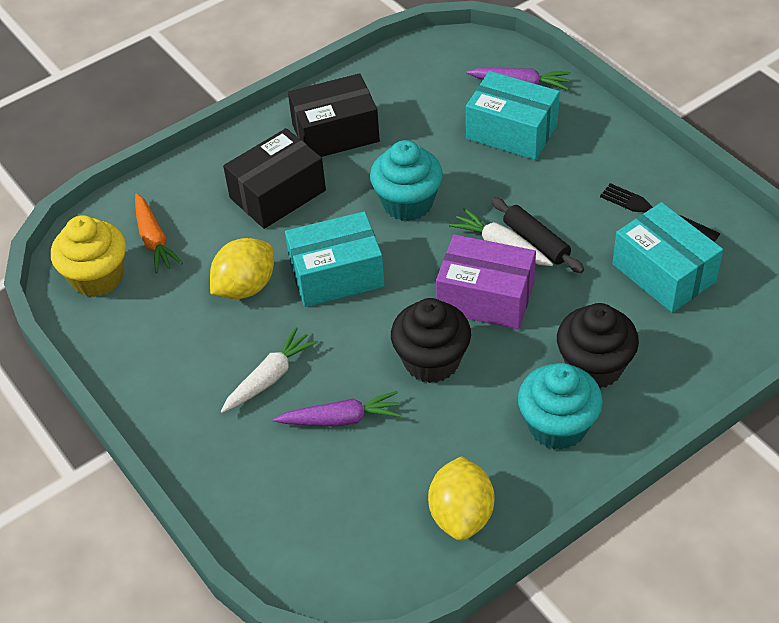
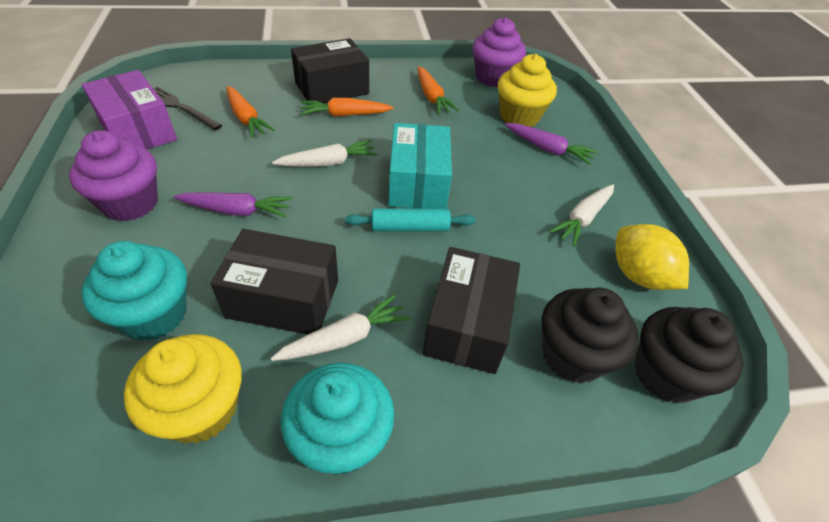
black box: 2 -> 3
black rolling pin: 1 -> 0
orange carrot: 1 -> 3
purple cupcake: 0 -> 2
turquoise box: 3 -> 1
turquoise rolling pin: 0 -> 1
white carrot: 2 -> 3
yellow cupcake: 1 -> 2
yellow lemon: 2 -> 1

